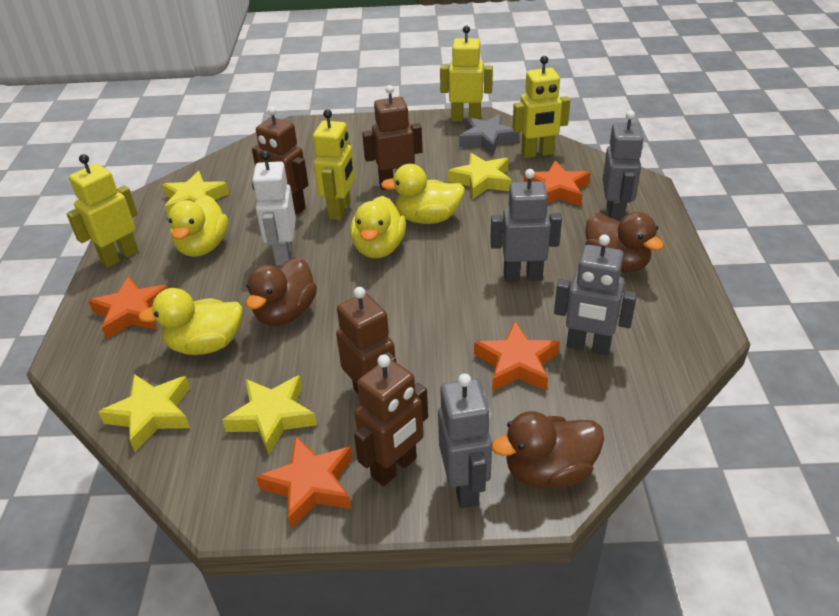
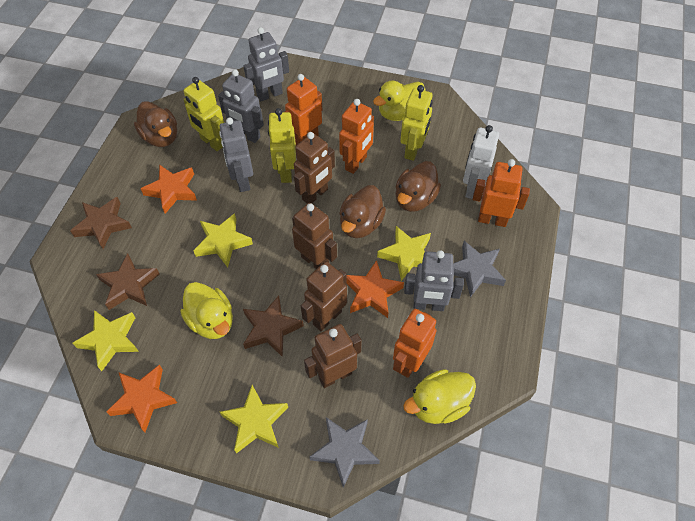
brown star: 0 -> 3
grey star: 1 -> 2
orange robot: 0 -> 4
orange star: 4 -> 3
yellow duck: 4 -> 3
yellow robot: 4 -> 3

